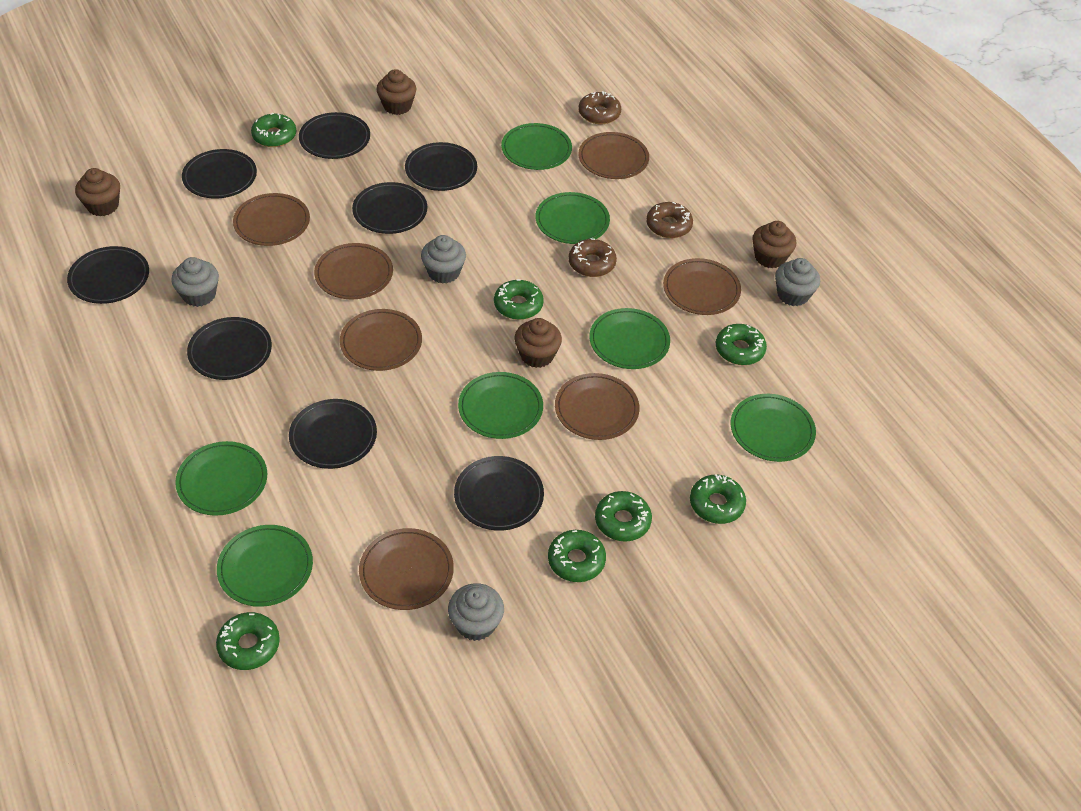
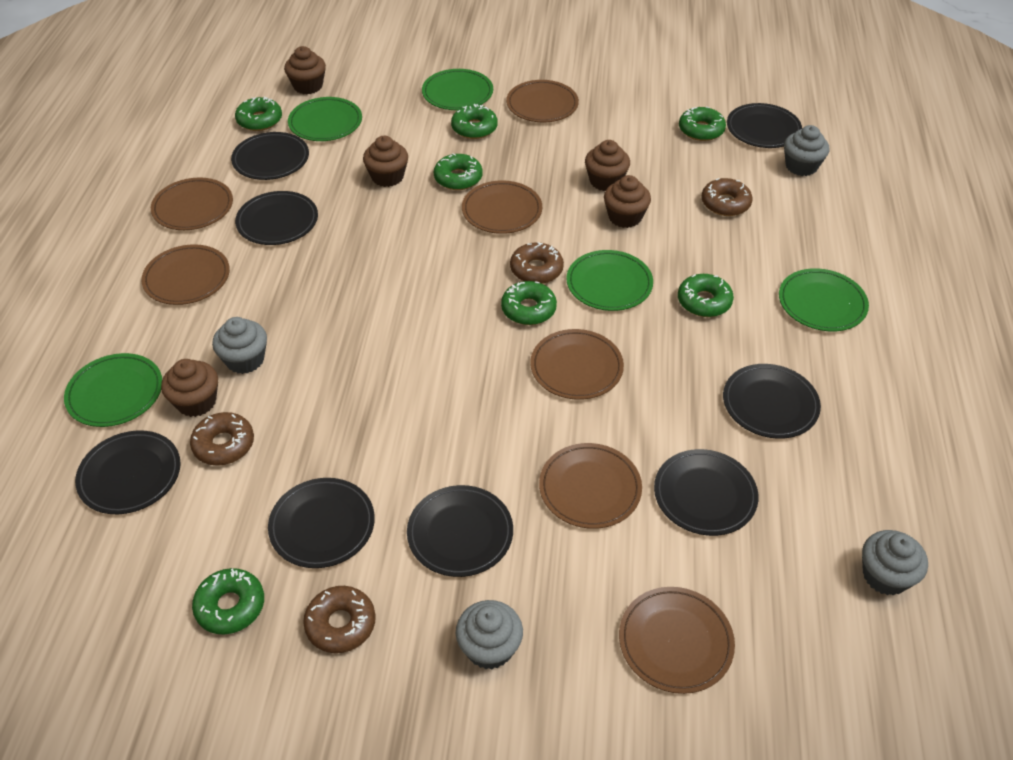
brown cupcake: 4 -> 5
brown donut: 3 -> 4
green plate: 7 -> 5

